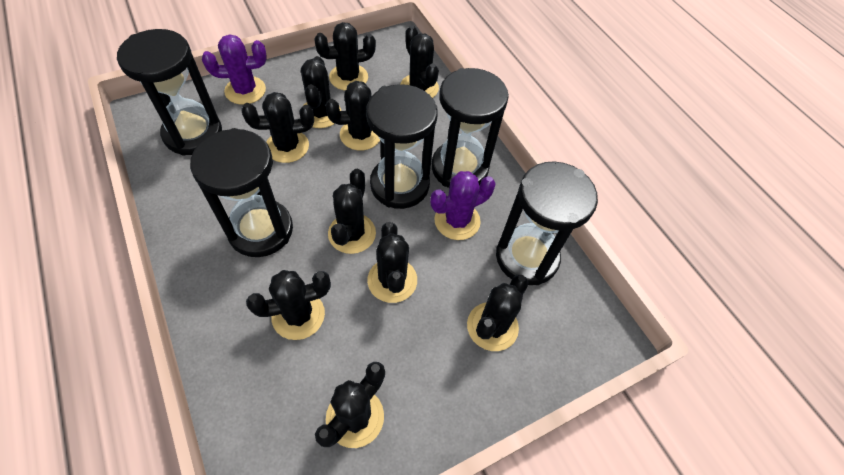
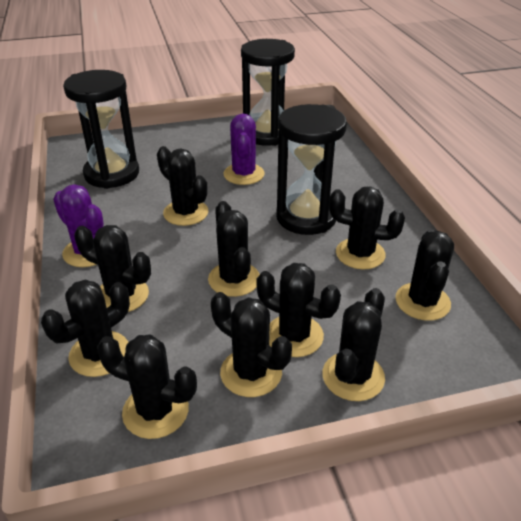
black hourglass: 5 -> 3

